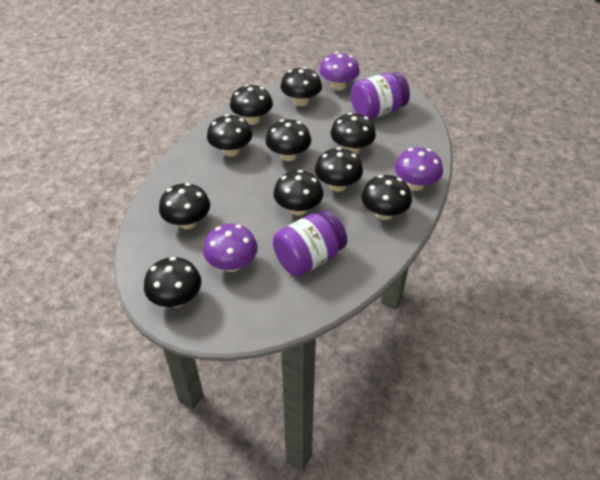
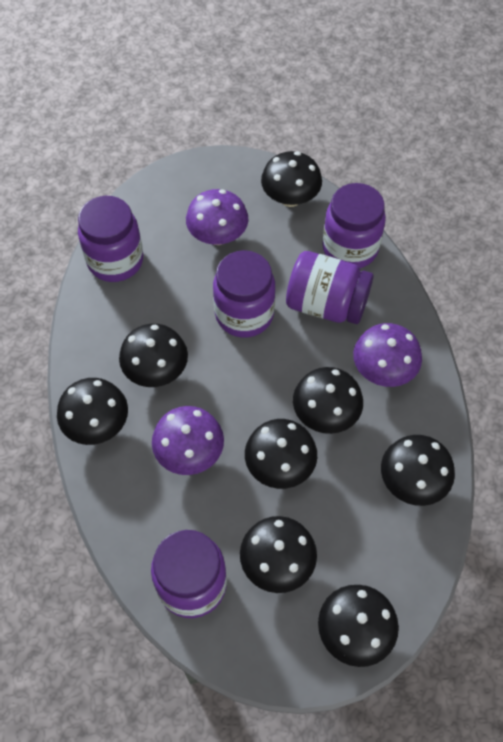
black mushroom: 10 -> 8
purple jar: 2 -> 5

